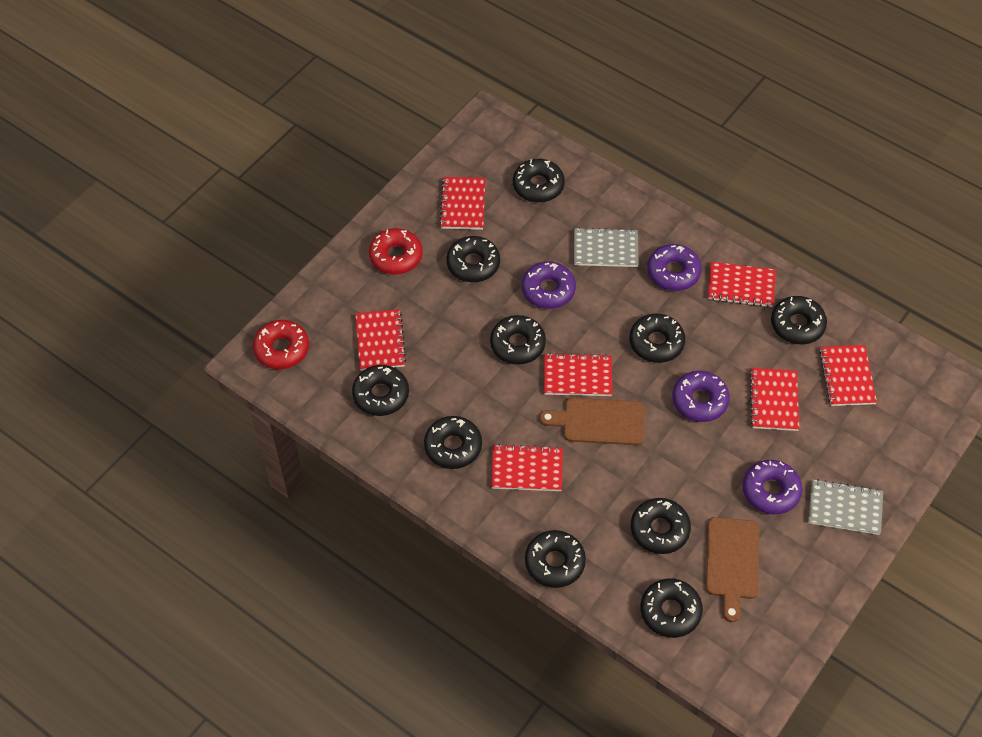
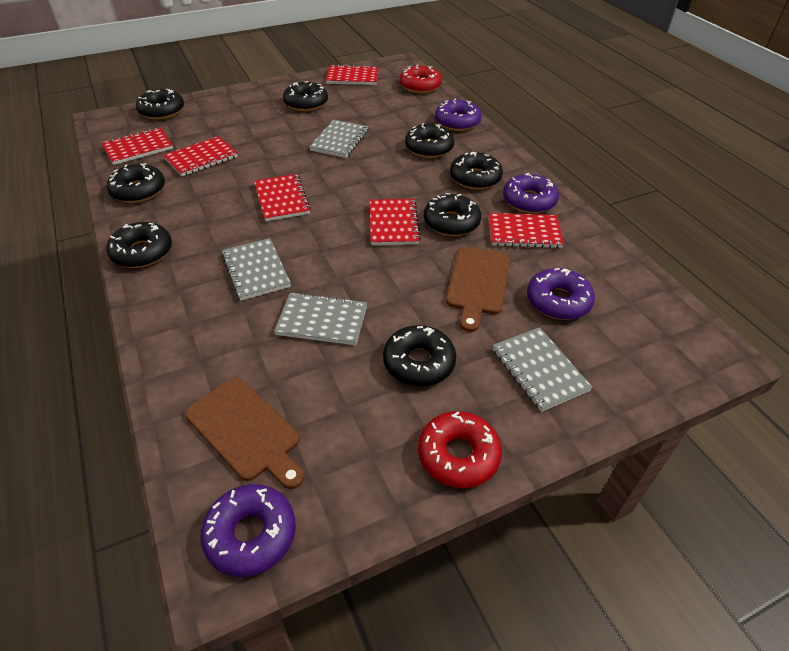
black donut: 10 -> 8
grey notebook: 2 -> 4
red notebook: 7 -> 6

